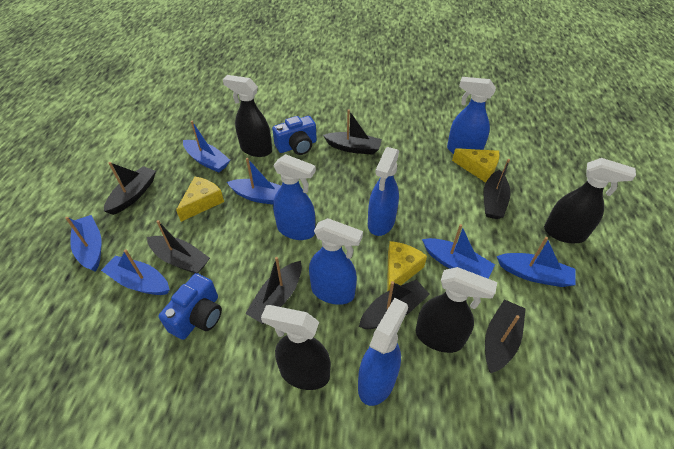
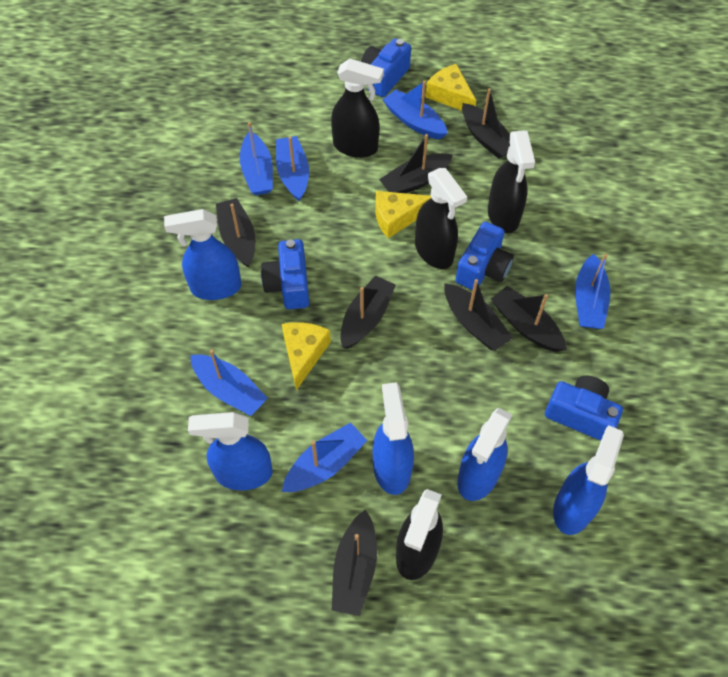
blue camera: 2 -> 4

